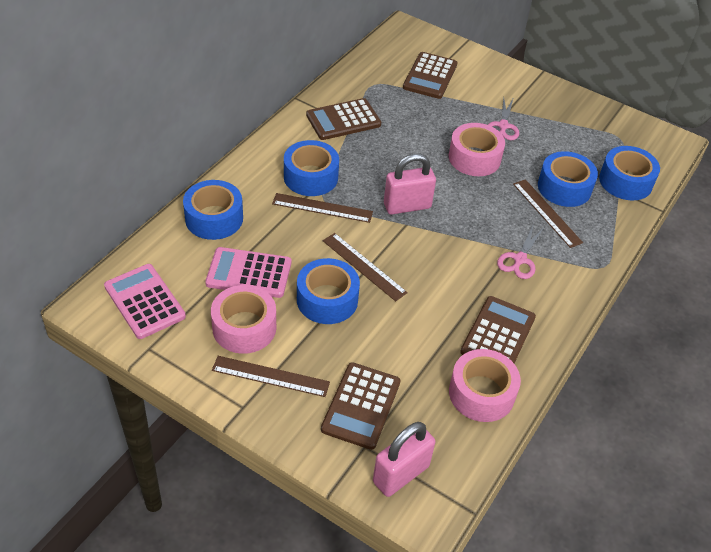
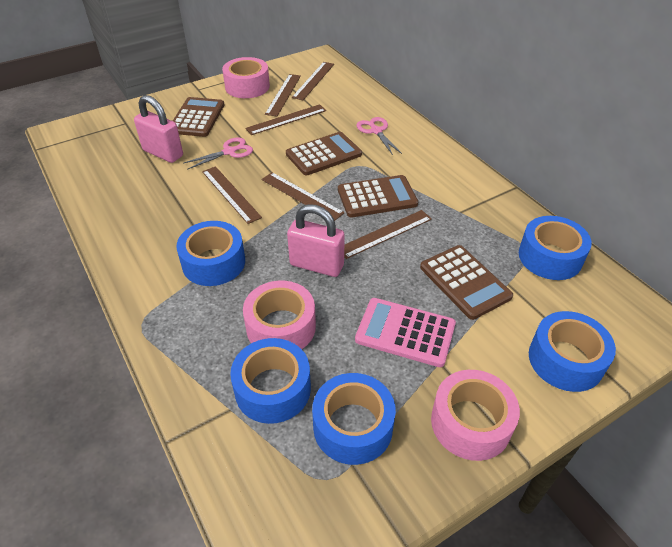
brown ruler: 4 -> 6
pink calculator: 2 -> 1

